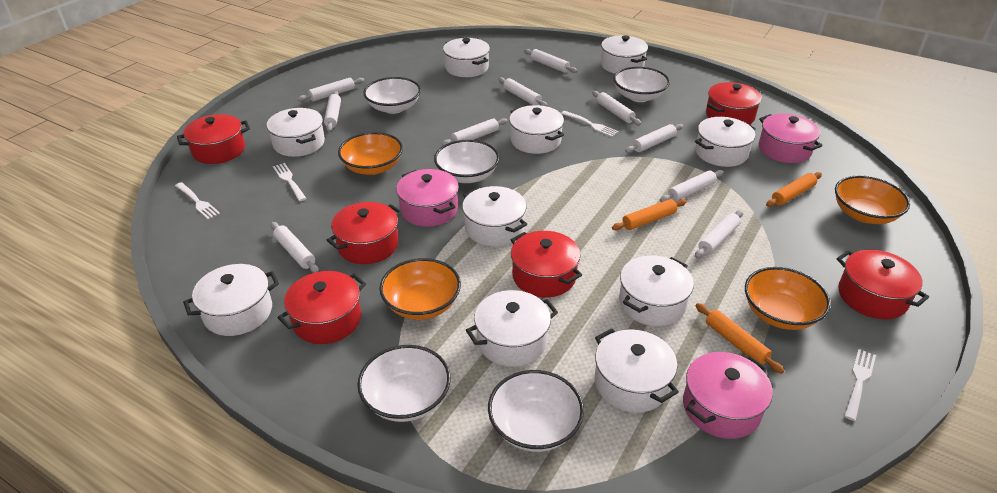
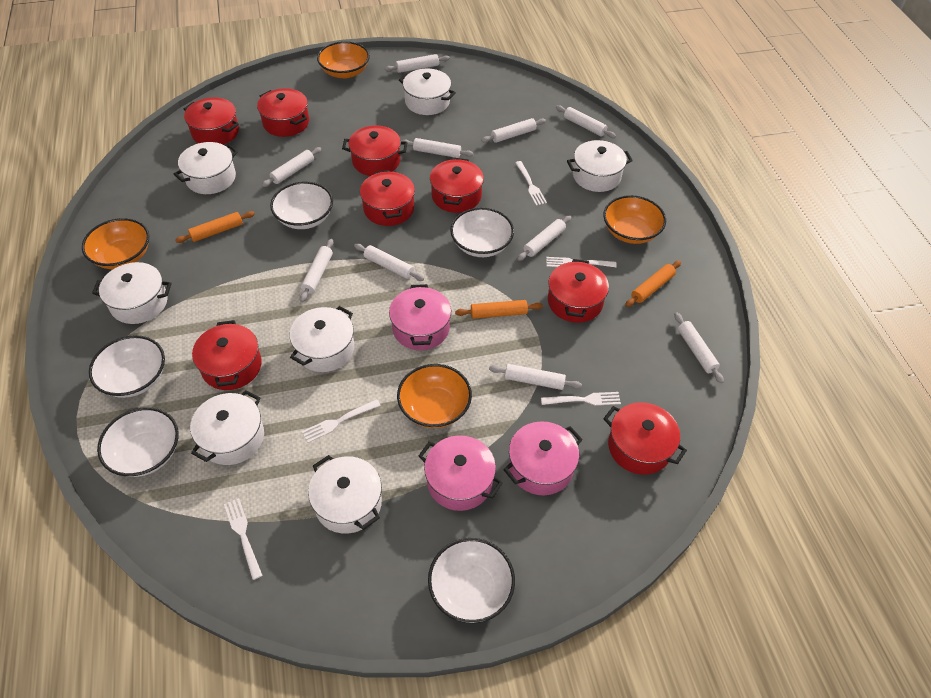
red pot: 6 -> 8
white fork: 4 -> 5
white pot: 10 -> 7

